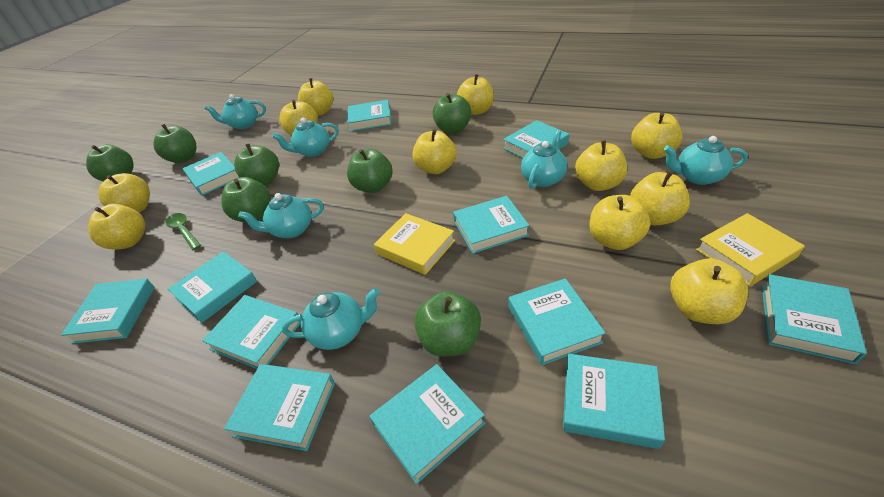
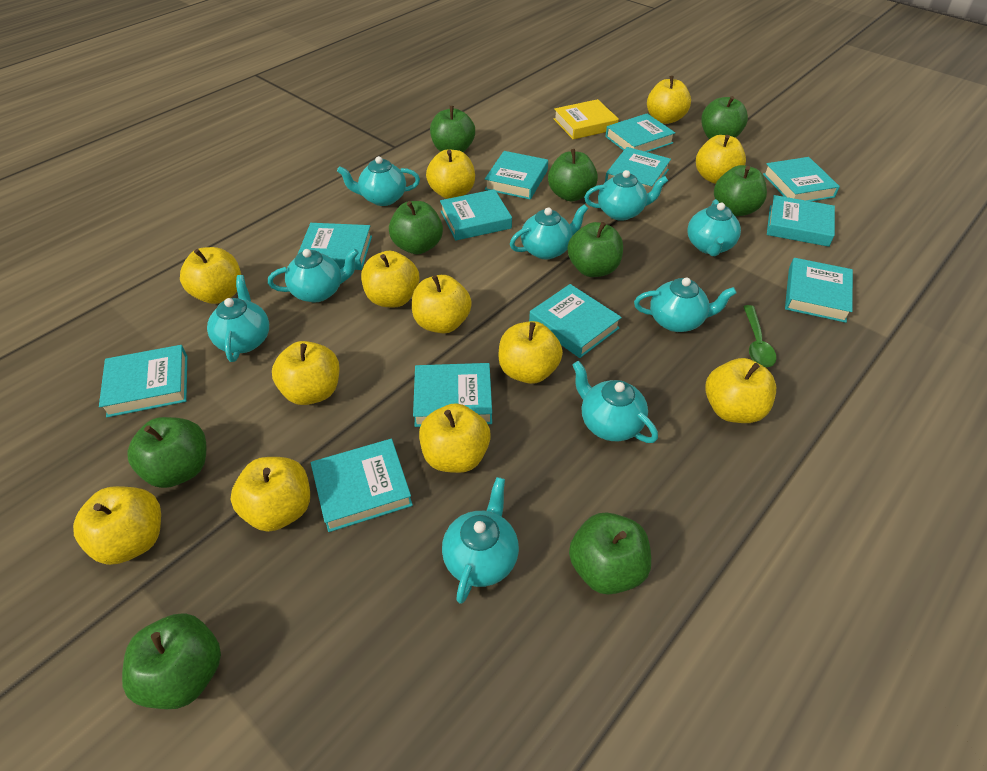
green apple: 7 -> 9
turquoise teapot: 6 -> 9
yellow apple: 11 -> 12
yellow book: 2 -> 1

